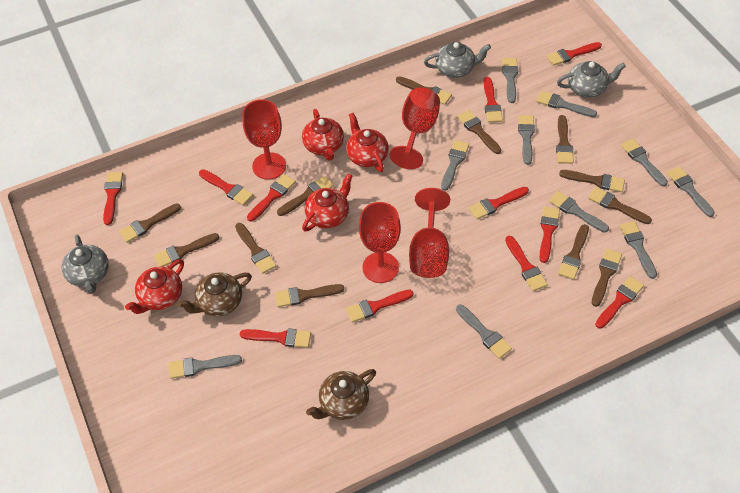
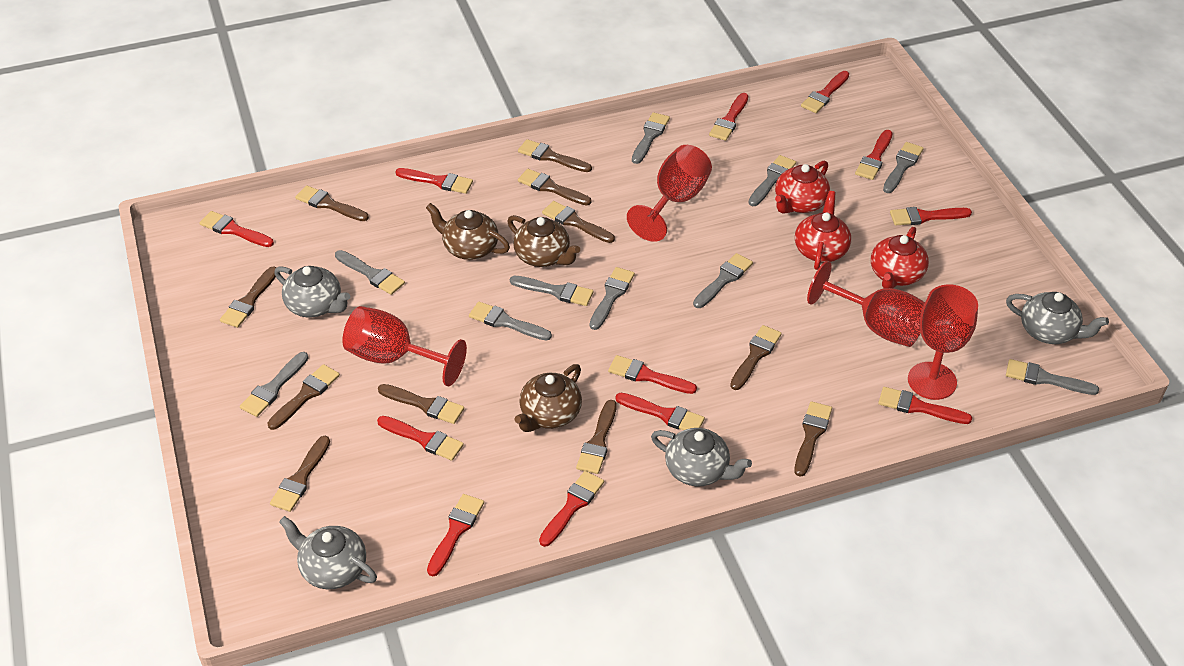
brown brush: 12 -> 11
brown teapot: 2 -> 3
grey teapot: 3 -> 4
red brush: 11 -> 12
red teapot: 4 -> 3

